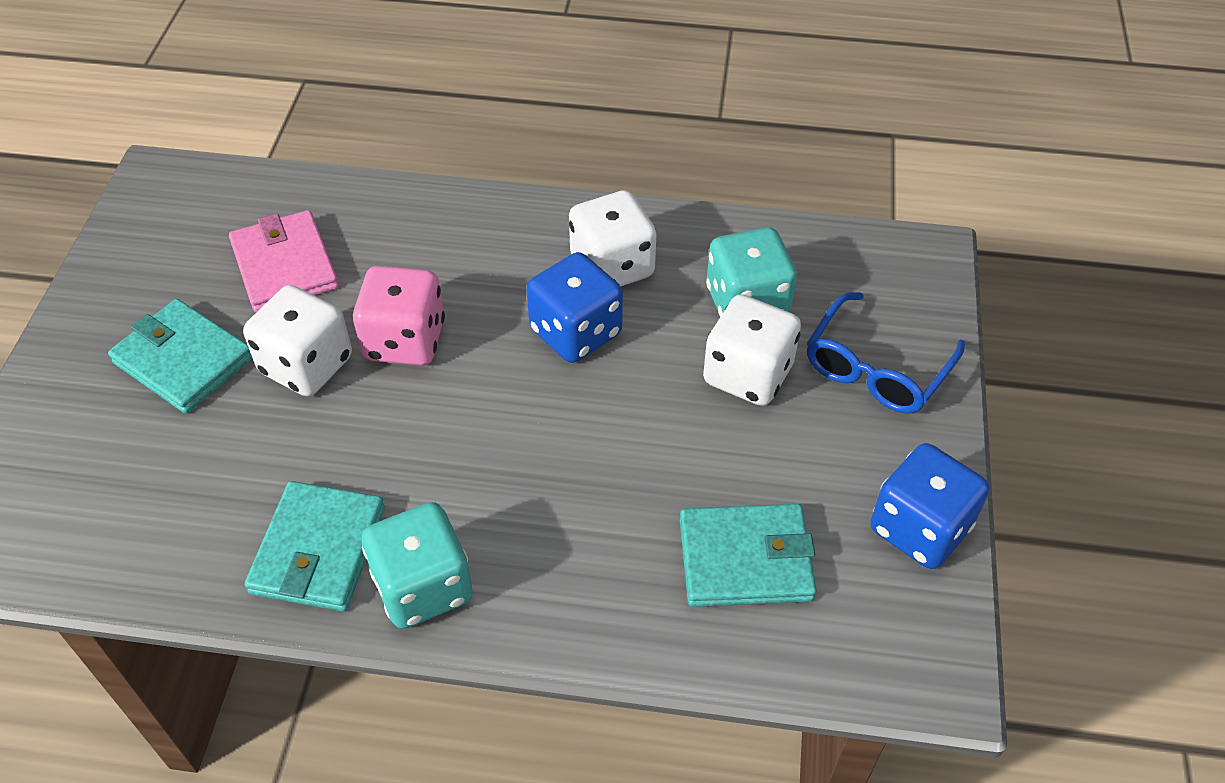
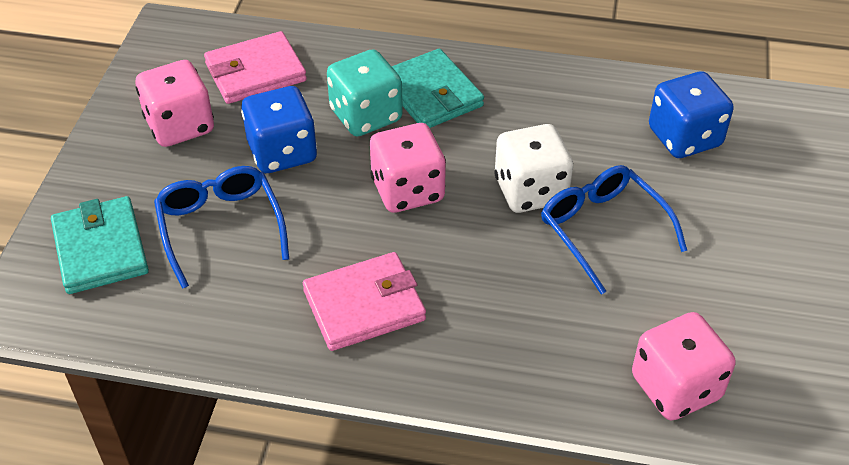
blue glasses: 1 -> 2
pink dice: 1 -> 3
pink wallet: 1 -> 2
turquoise dice: 2 -> 1
turquoise wallet: 3 -> 2
white dice: 3 -> 1

